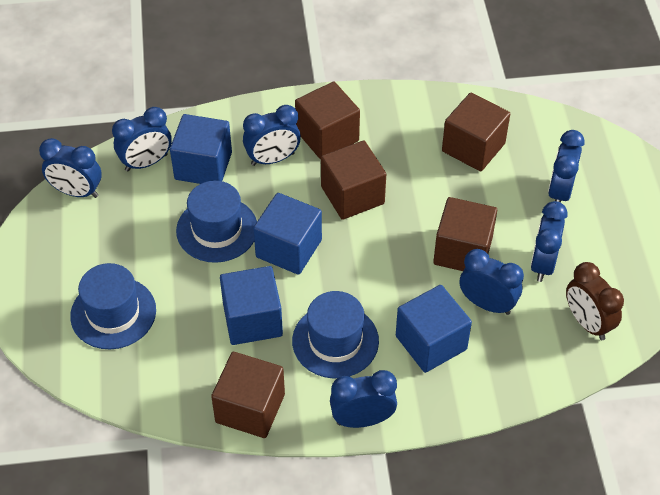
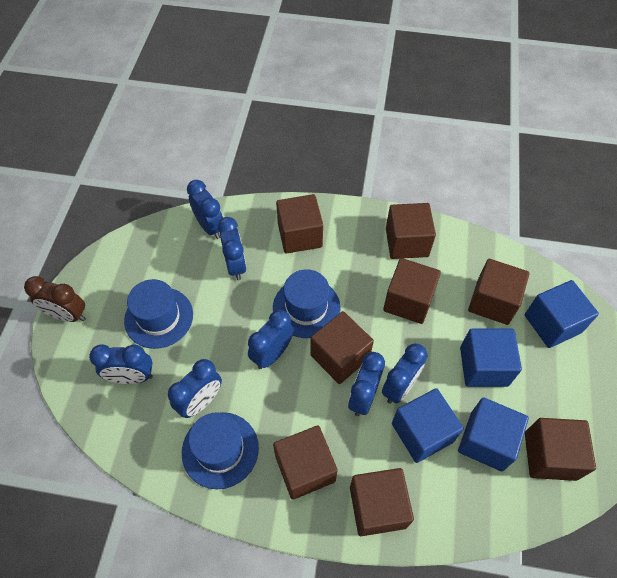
brown cube: 5 -> 8

